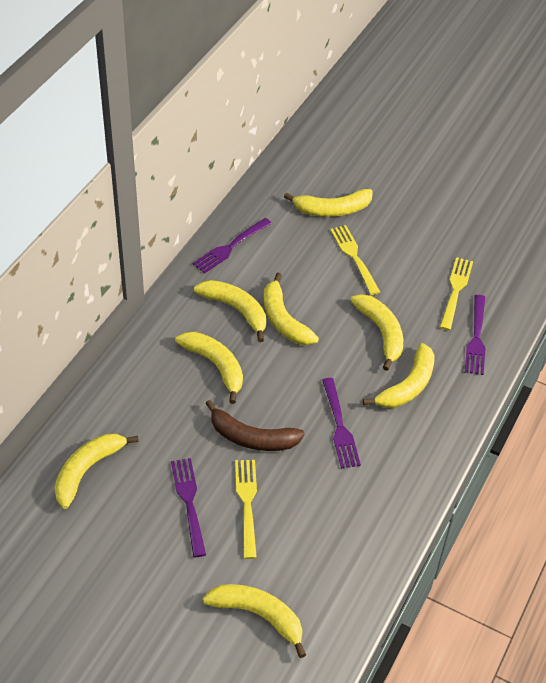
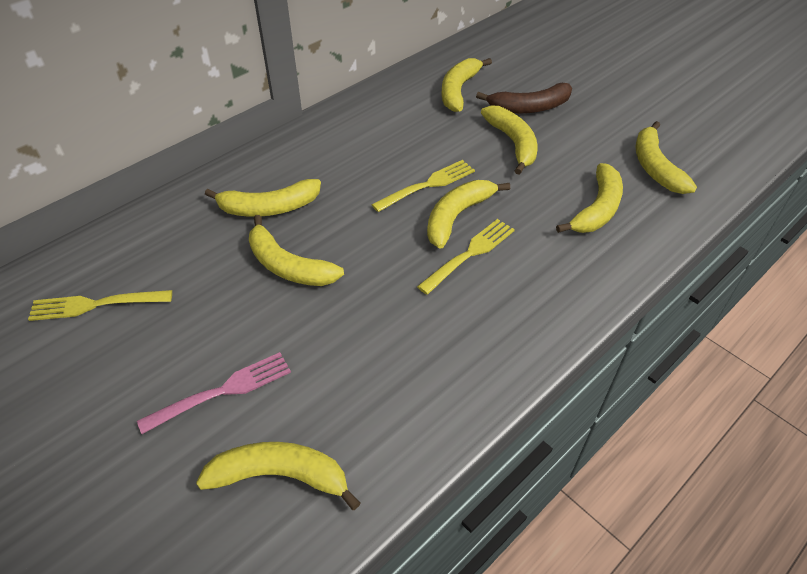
pink fork: 0 -> 1
purple fork: 4 -> 0

